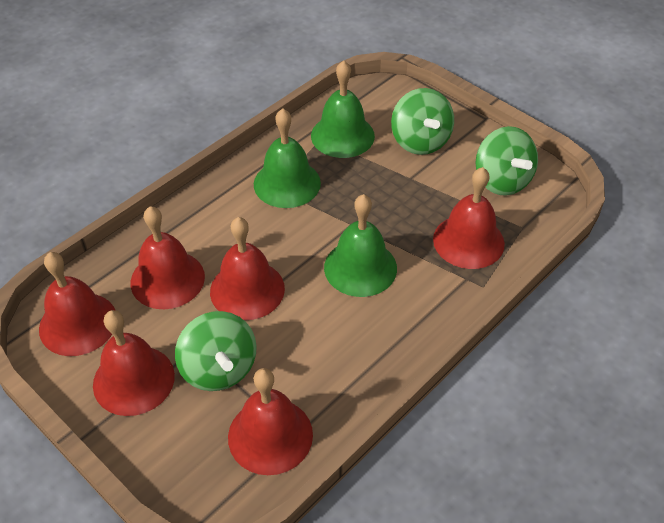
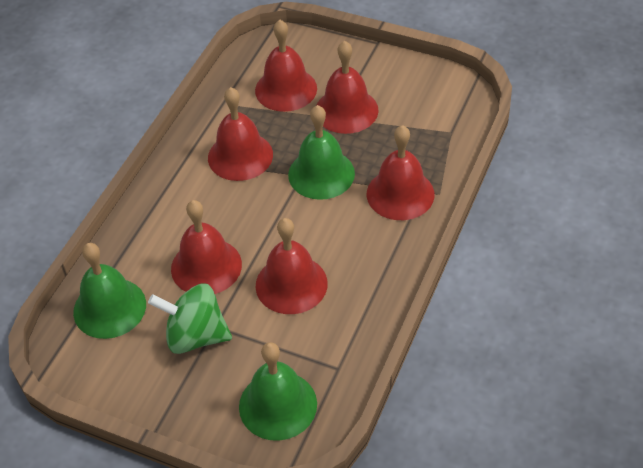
green spinning top: 3 -> 1

